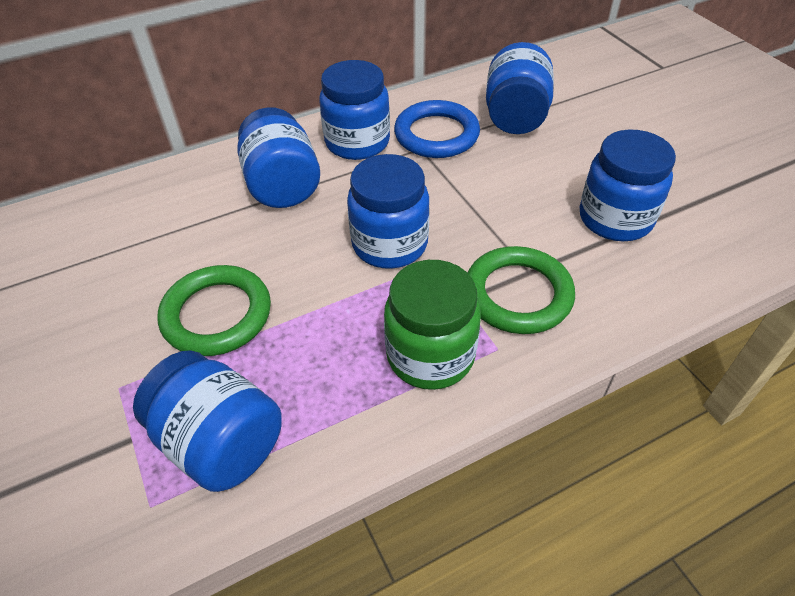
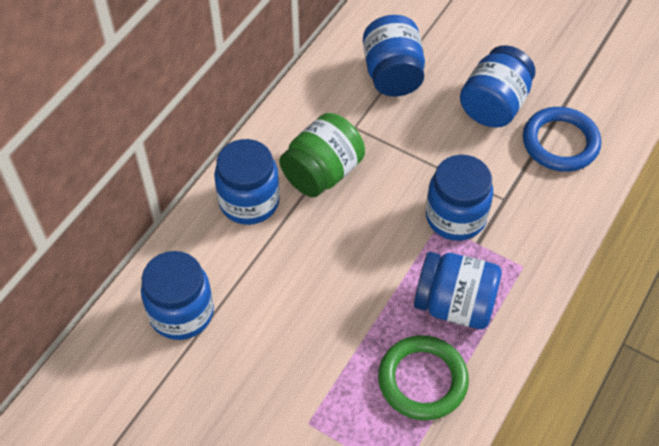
green ring: 2 -> 1

